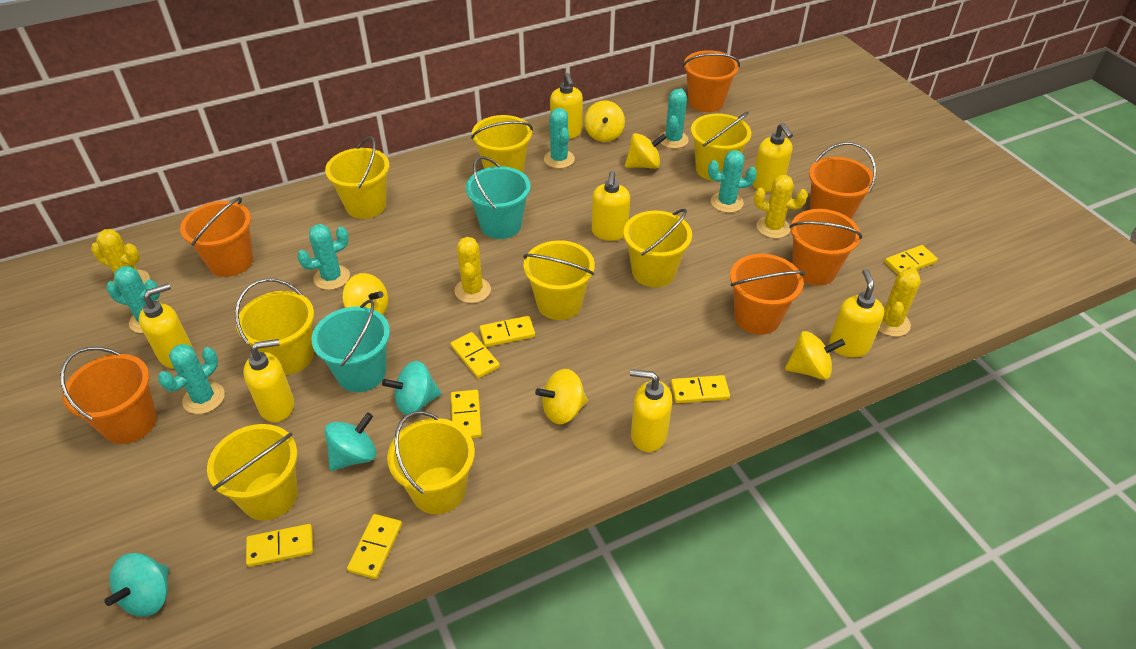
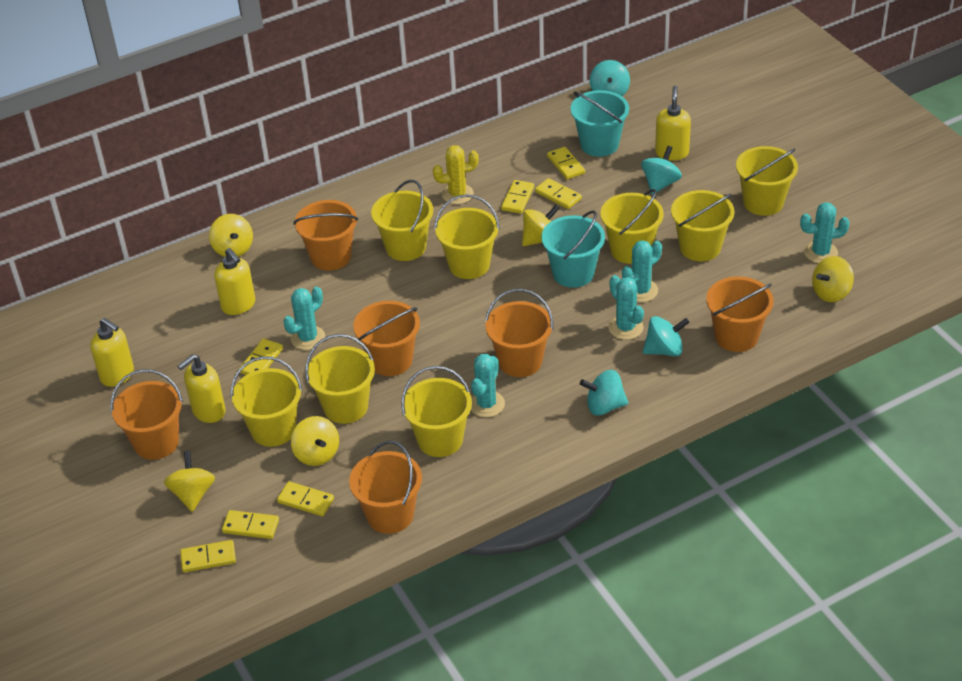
turquoise cactus: 6 -> 5
turquoise spinning top: 3 -> 4
yellow cactus: 4 -> 1
yellow soap dispenser: 7 -> 4

